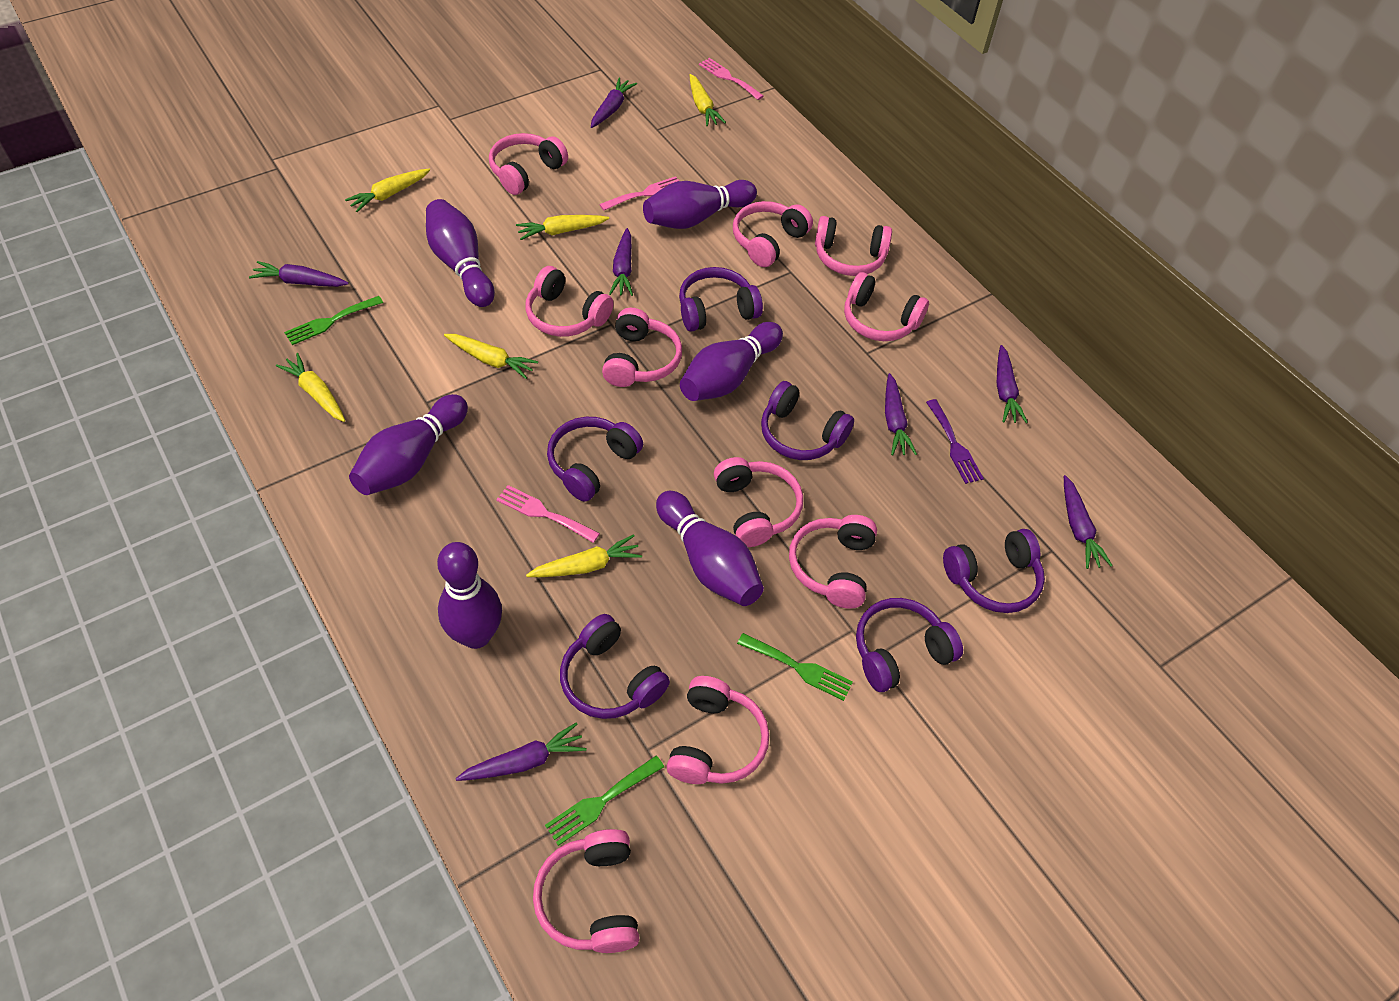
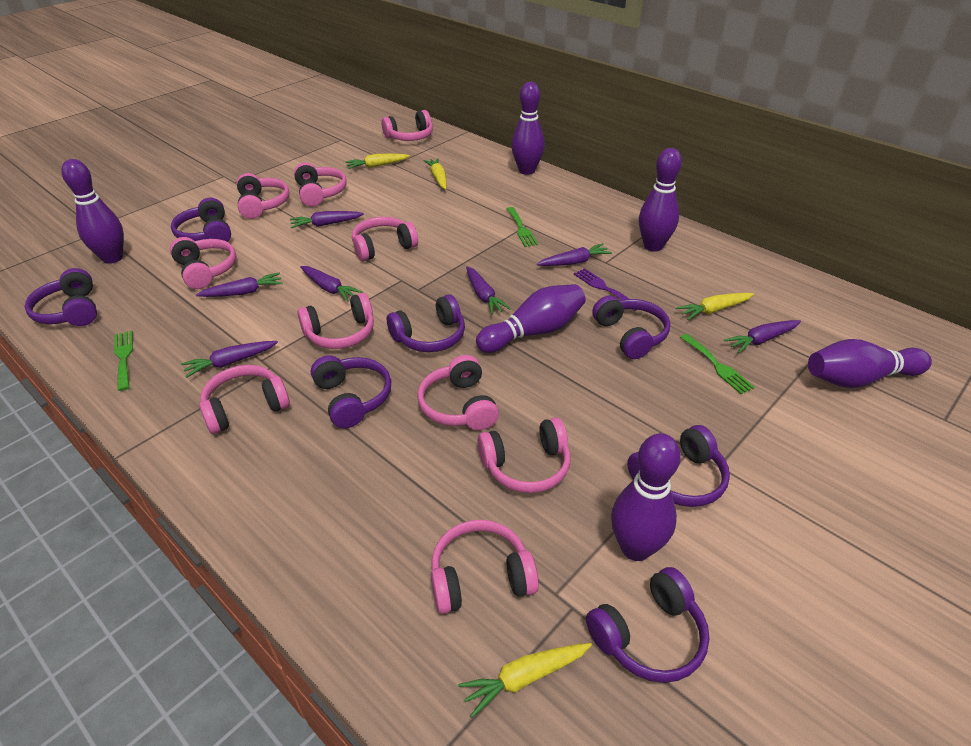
pink fork: 3 -> 0
purple headphones: 6 -> 7
yellow carrot: 6 -> 4

